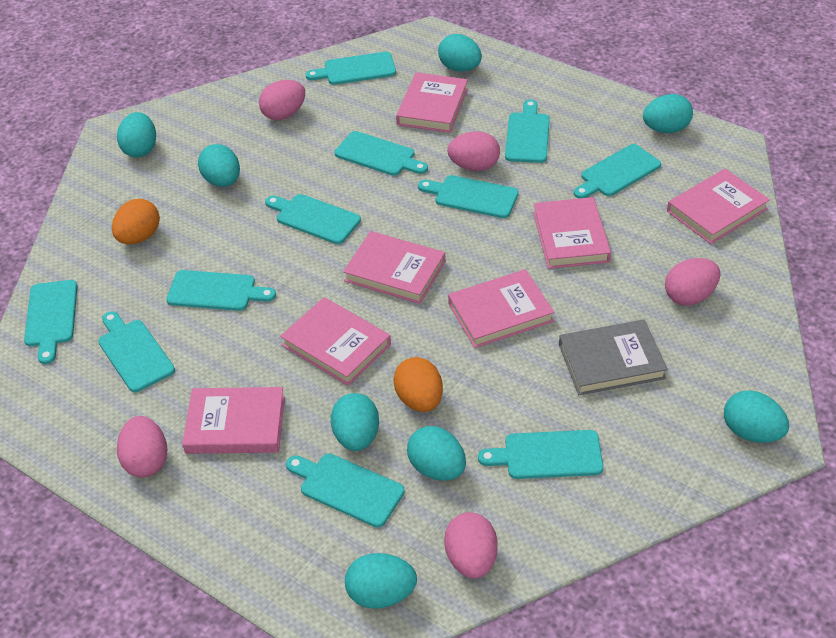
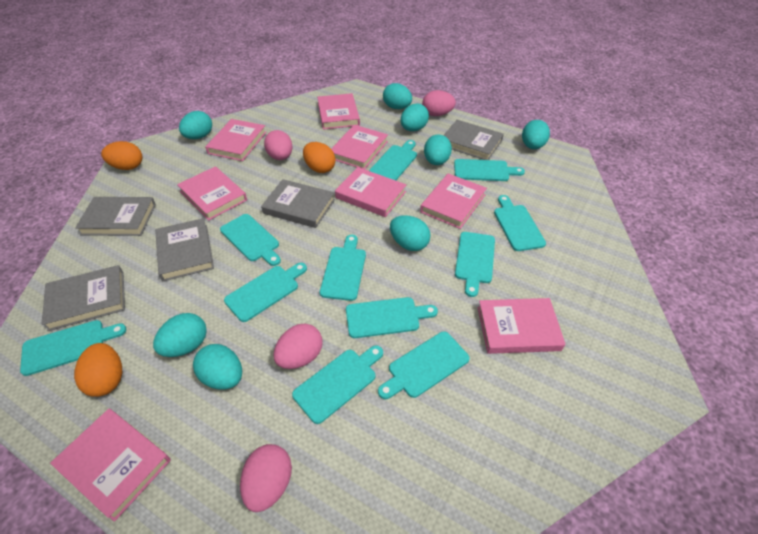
grey book: 1 -> 5
orange egg: 2 -> 3
pink book: 7 -> 8
pink egg: 5 -> 4

